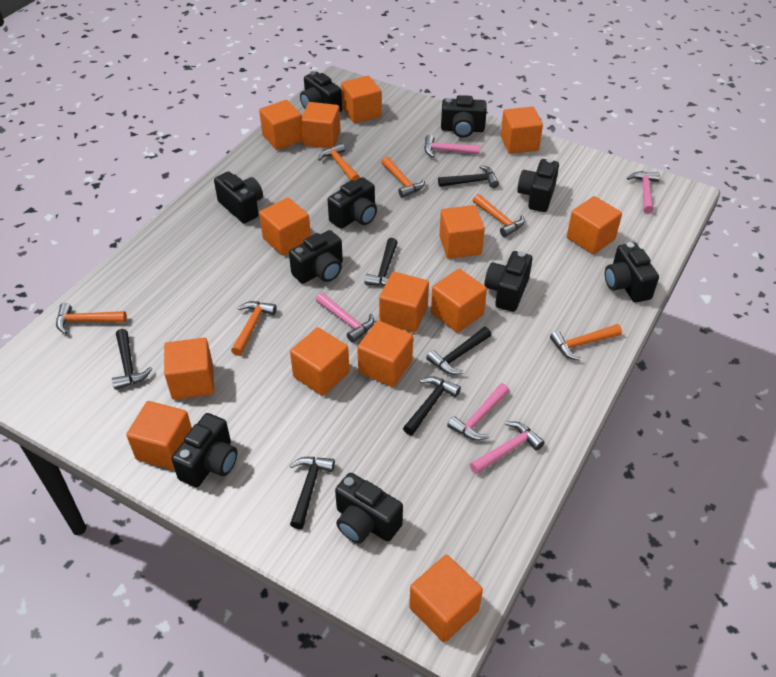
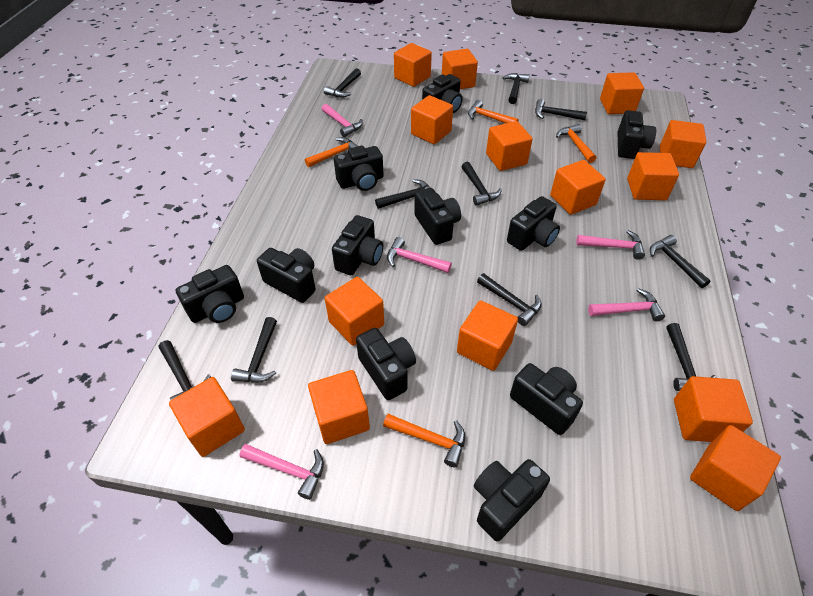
black camera: 10 -> 11
black hammer: 6 -> 10
orange hammer: 6 -> 4

